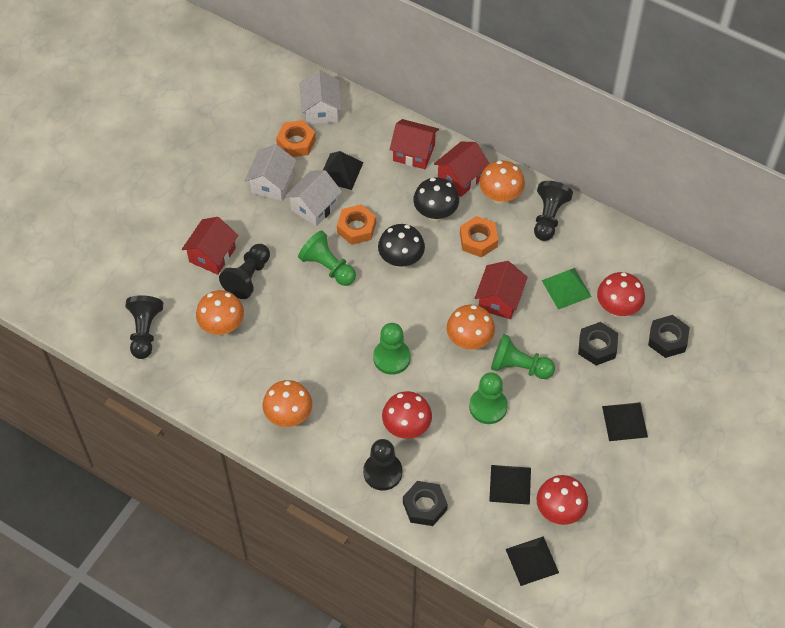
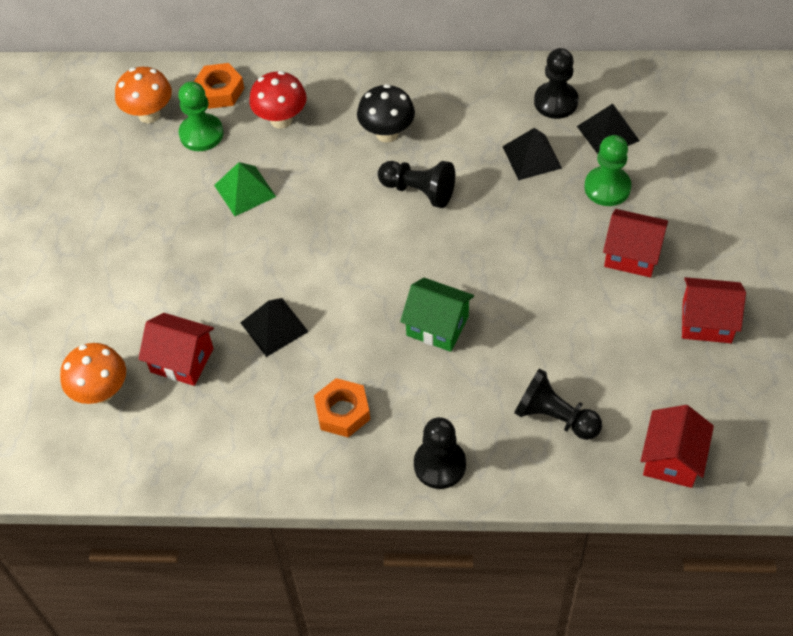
black mushroom: 2 -> 1
black nut: 3 -> 0
black pyramid: 4 -> 3
green house: 0 -> 1
green pawn: 4 -> 2
orange mushroom: 4 -> 2
orange nut: 3 -> 2
red mushroom: 3 -> 1
white house: 3 -> 0

